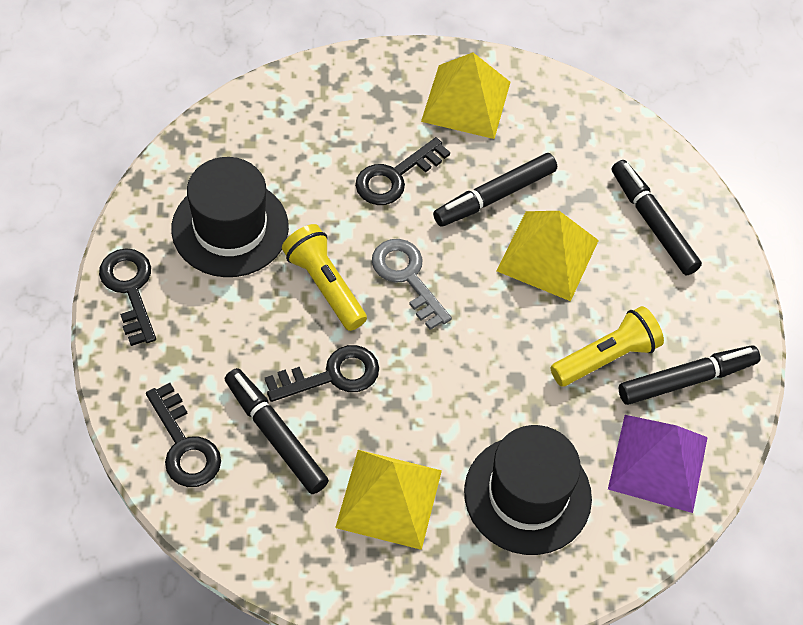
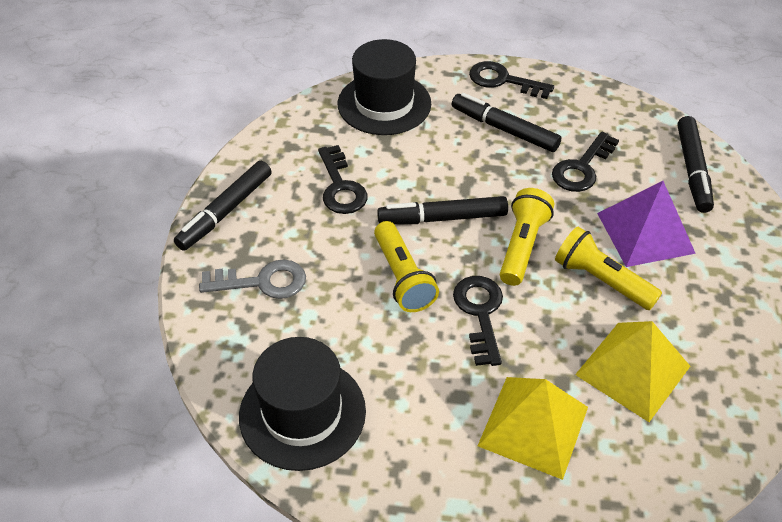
yellow flashlight: 2 -> 3
yellow pyramid: 3 -> 2

